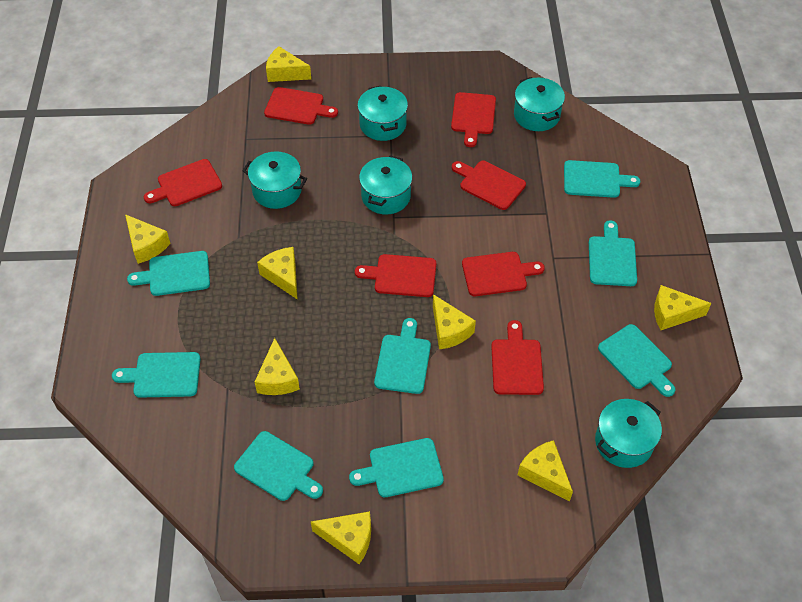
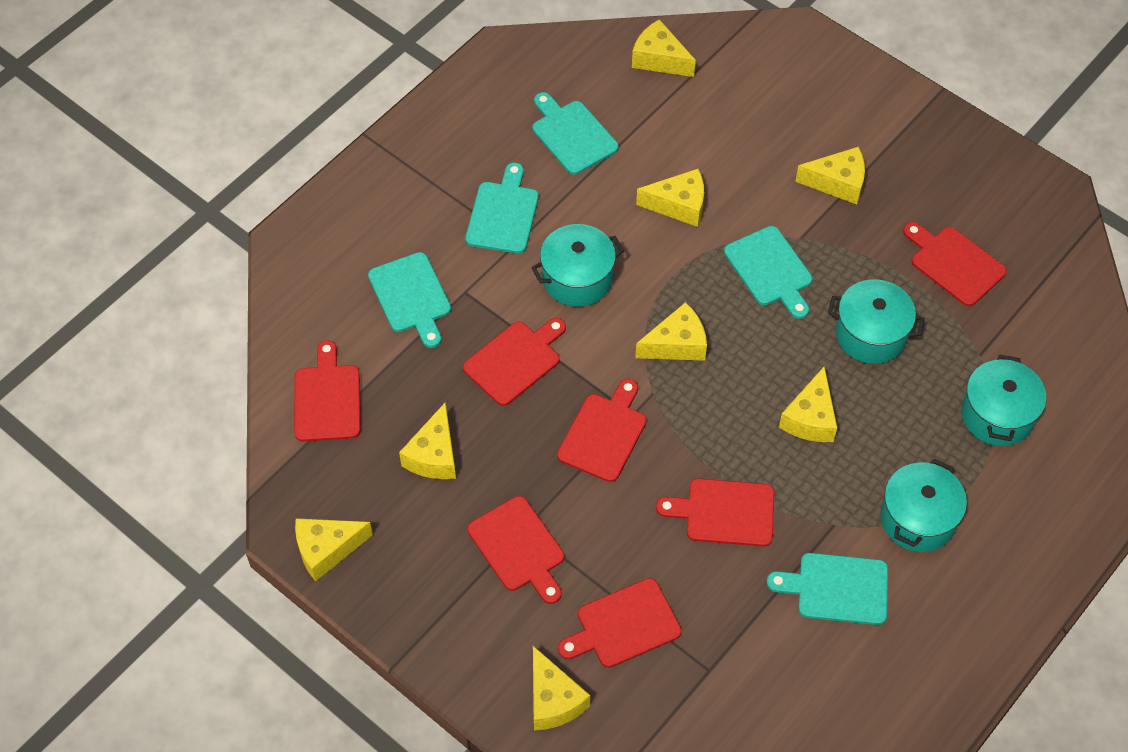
turquoise cutting board: 8 -> 5
turquoise pot: 5 -> 4

